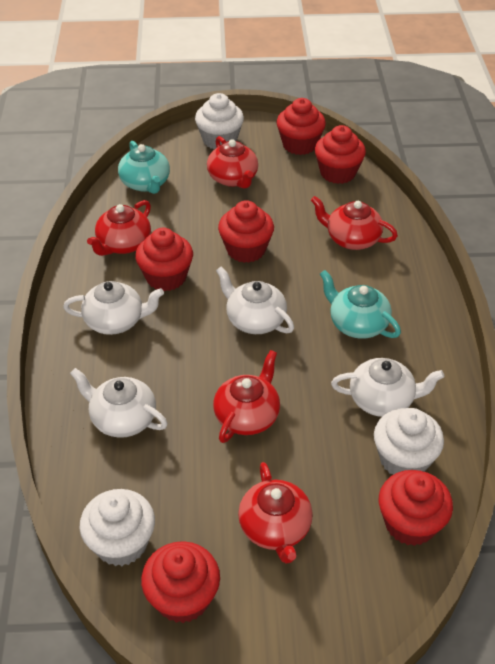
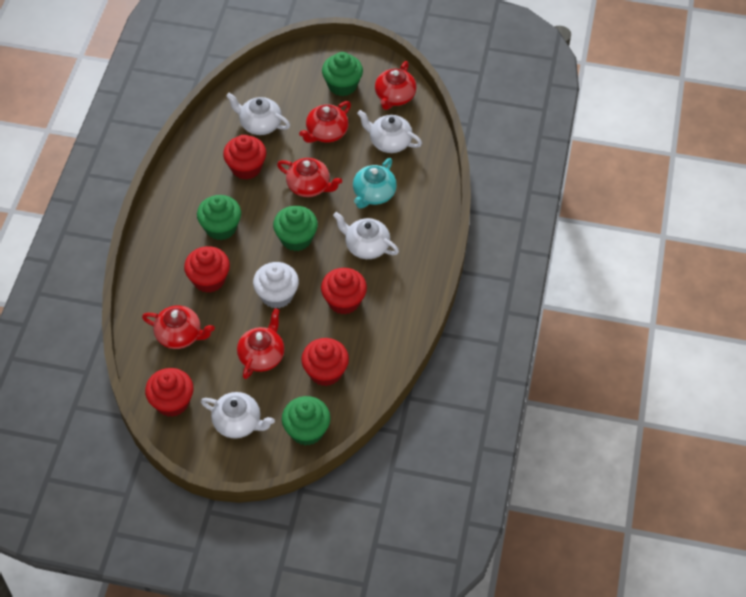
green cupcake: 0 -> 4
red cupcake: 6 -> 5
turquoise teapot: 2 -> 1
white cupcake: 3 -> 1

